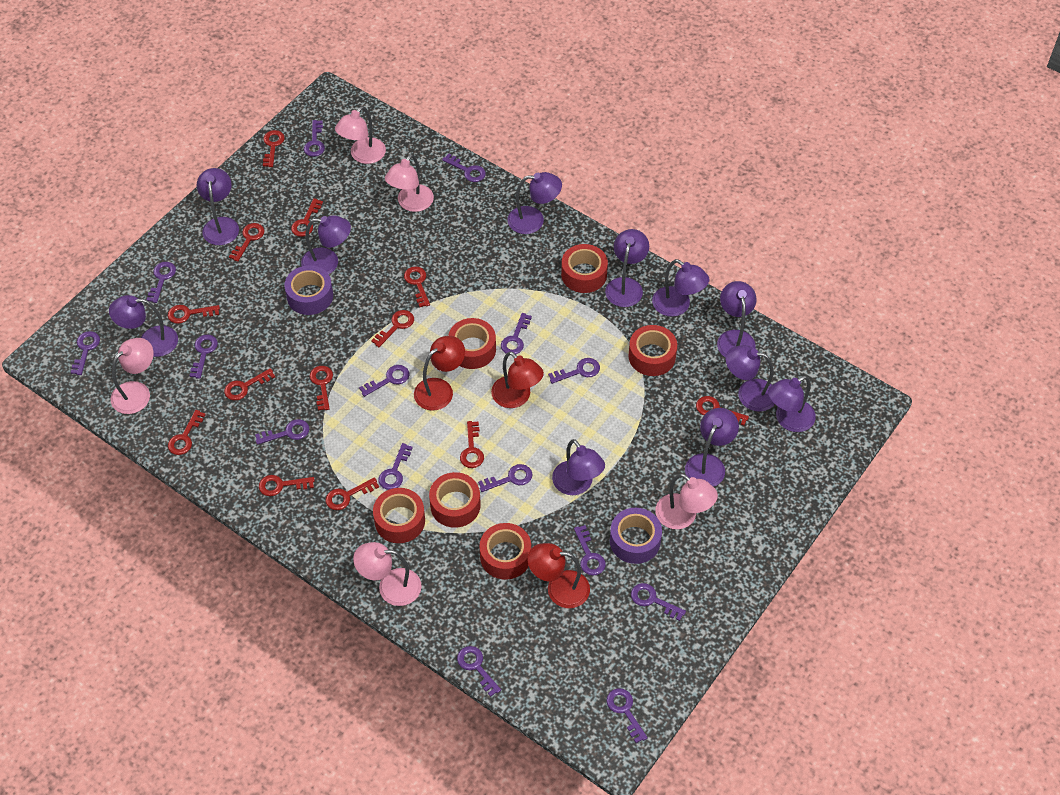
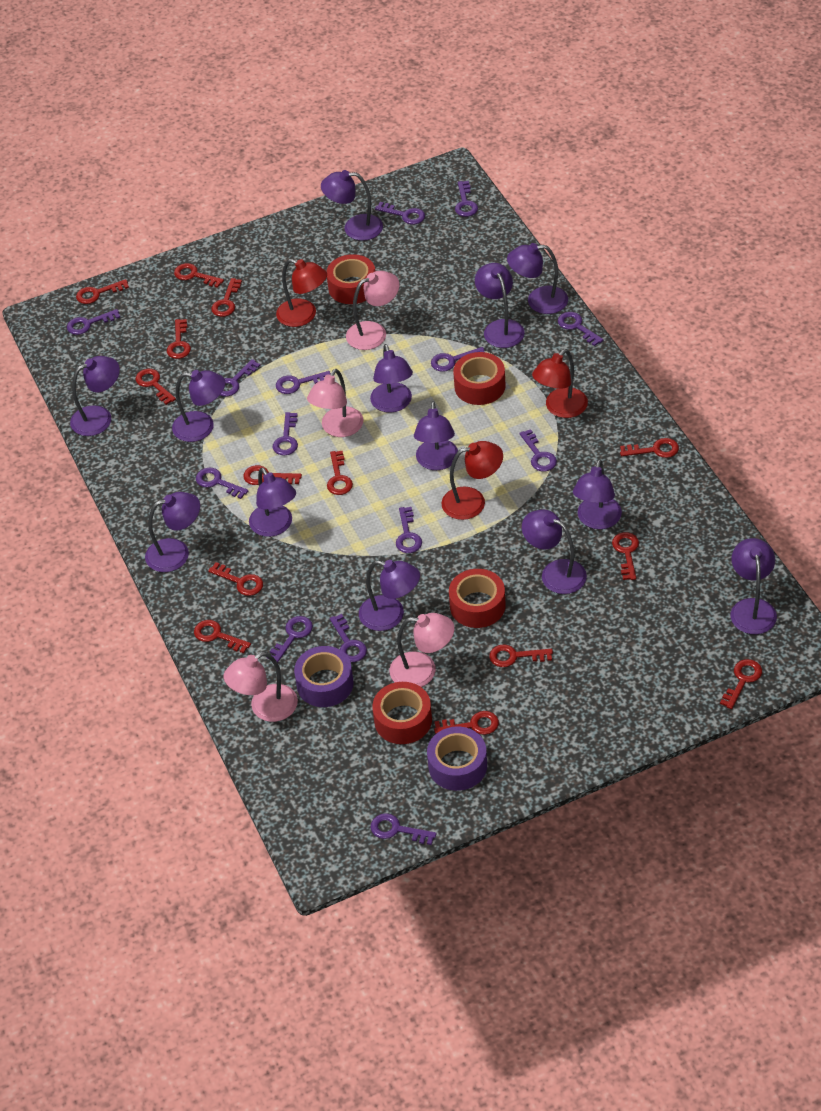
pink lamp: 5 -> 4
purple key: 15 -> 14
purple lamp: 11 -> 13
red key: 13 -> 14
red tape: 6 -> 4

